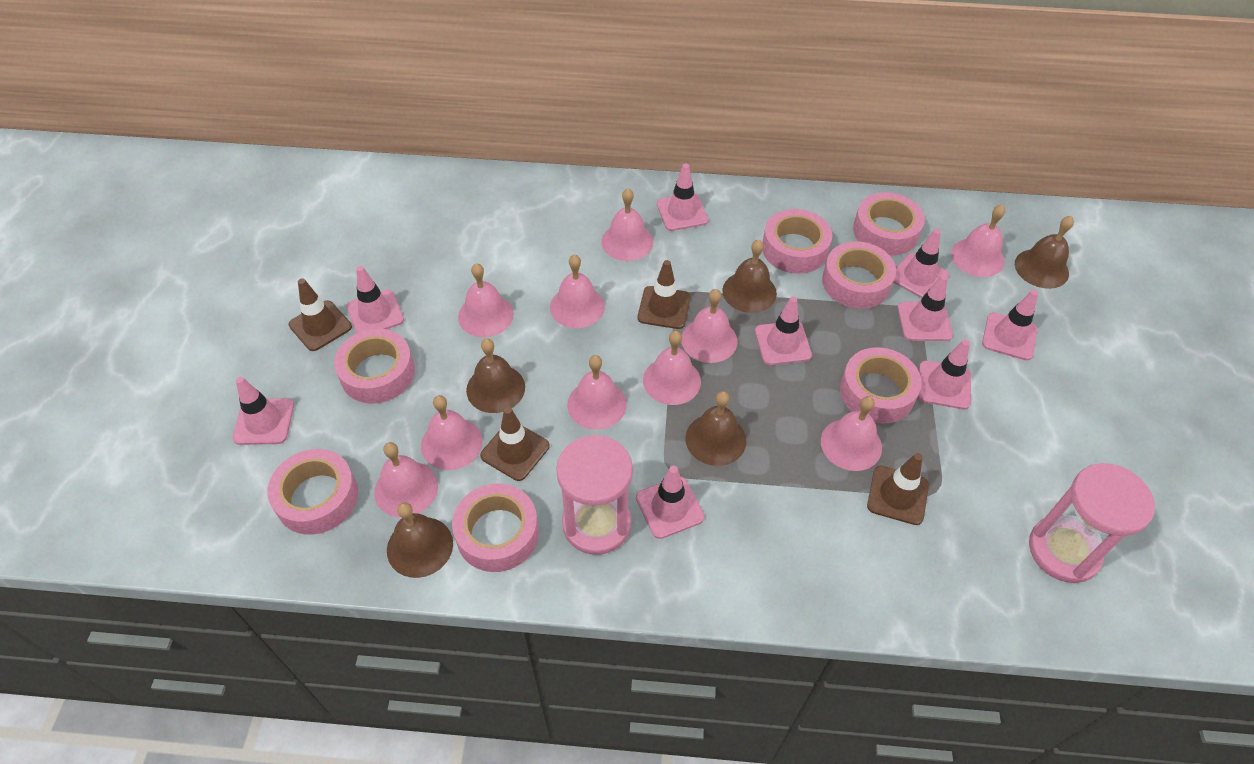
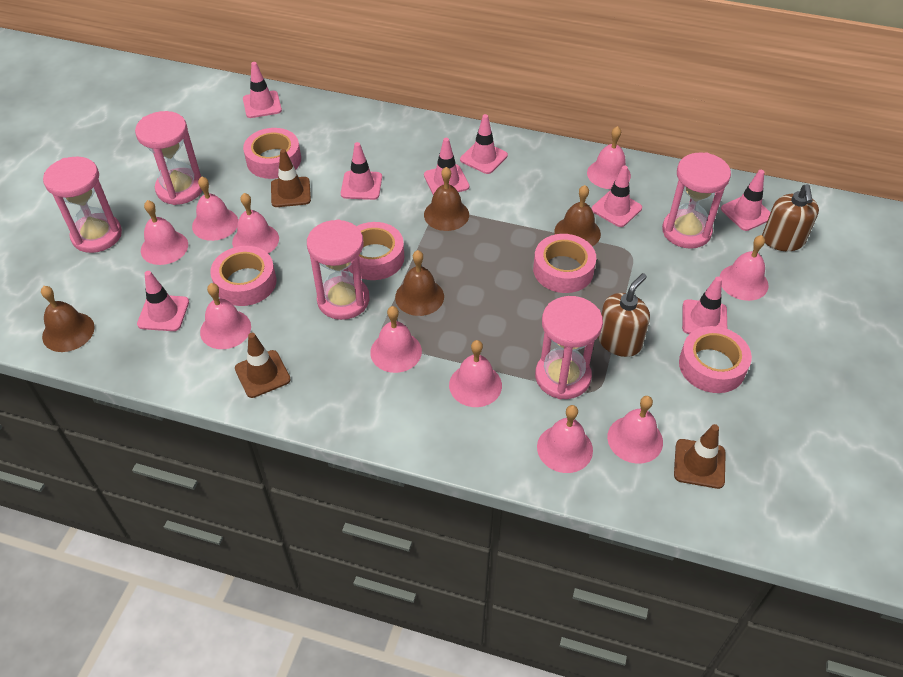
brown bell: 5 -> 4
brown soap dispenser: 0 -> 2
brown traffic cone: 4 -> 3
pink hourglass: 2 -> 5
pink tape: 7 -> 5
pink traffic cone: 9 -> 8

